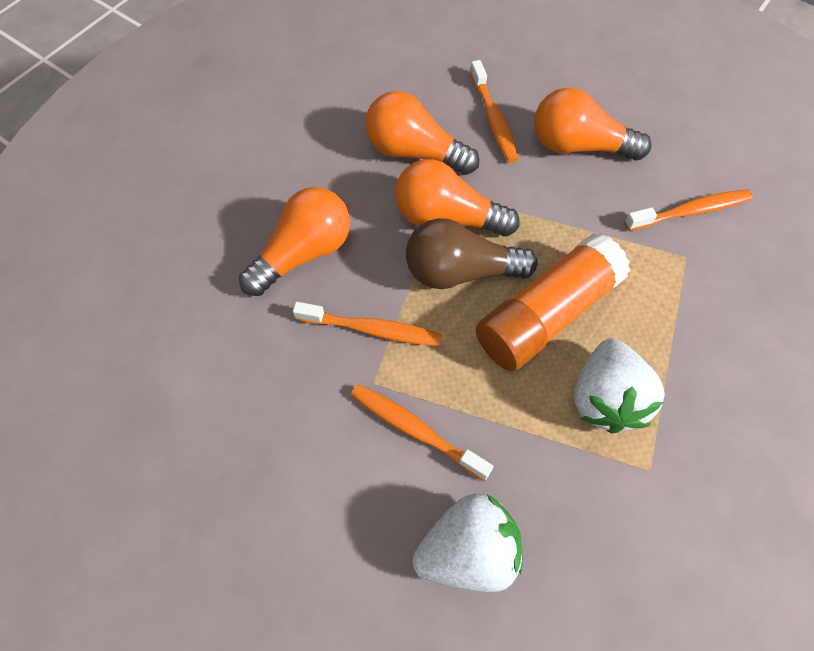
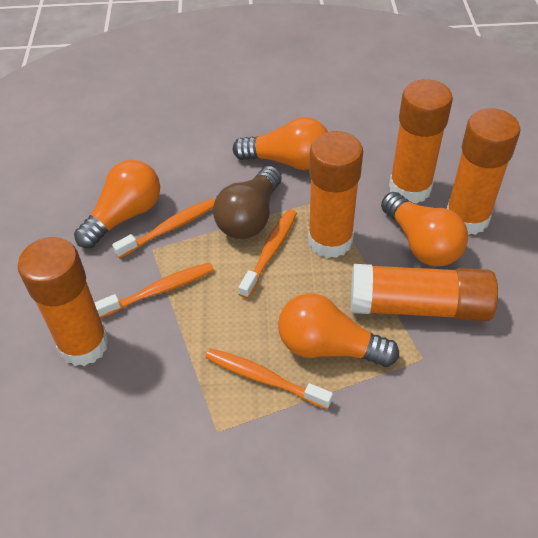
orange glue stick: 1 -> 5
white strawberry: 2 -> 0

